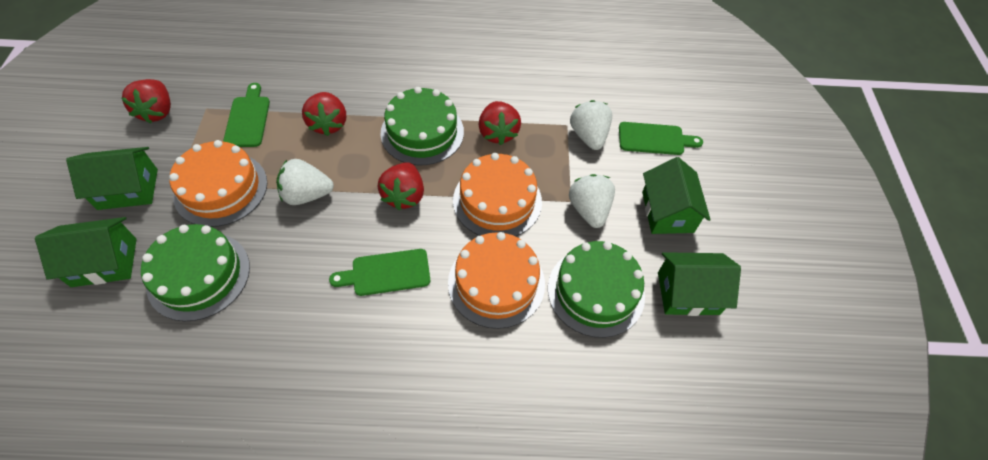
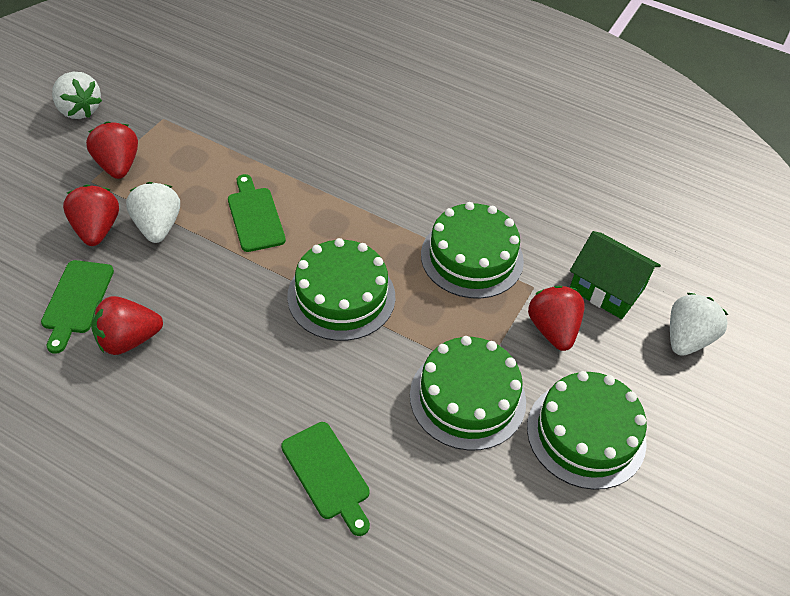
green cake: 3 -> 4
green house: 4 -> 1
orange cake: 3 -> 0

